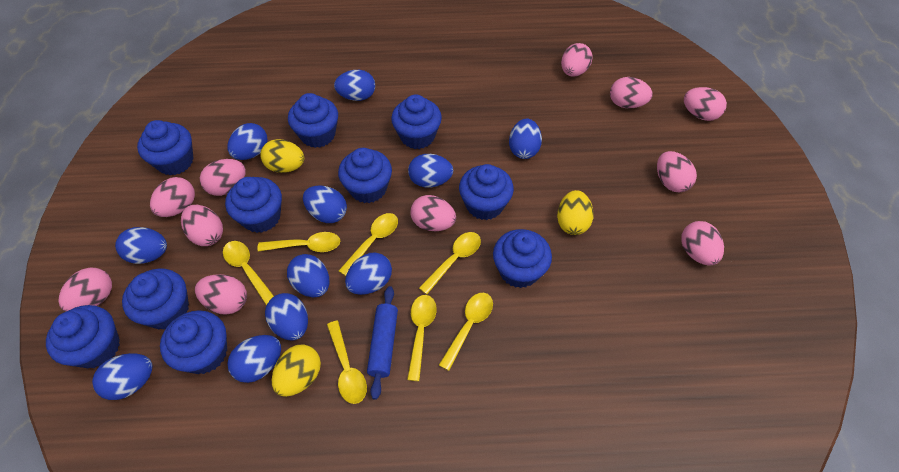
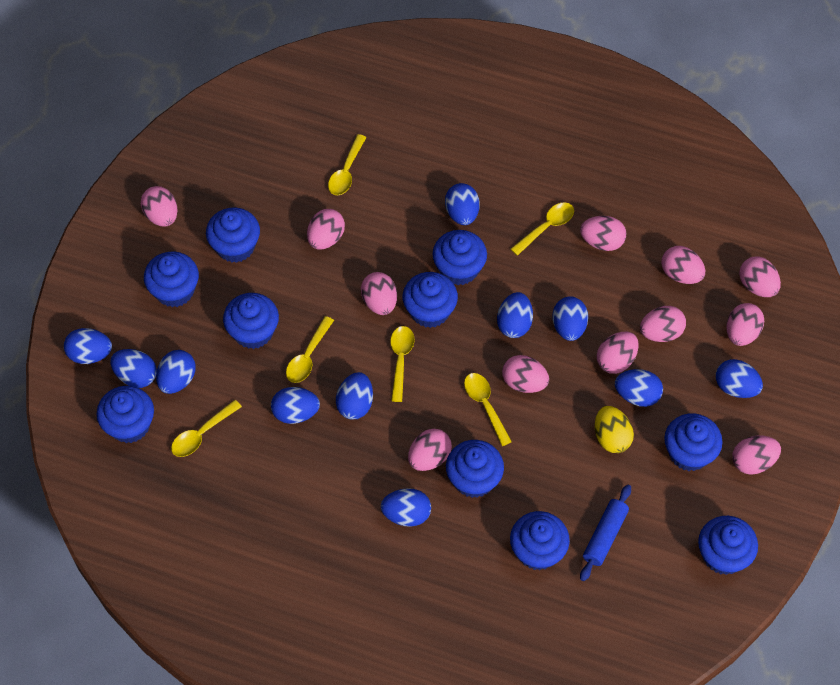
pink egg: 11 -> 12
yellow egg: 3 -> 1
yellow spoon: 7 -> 6

